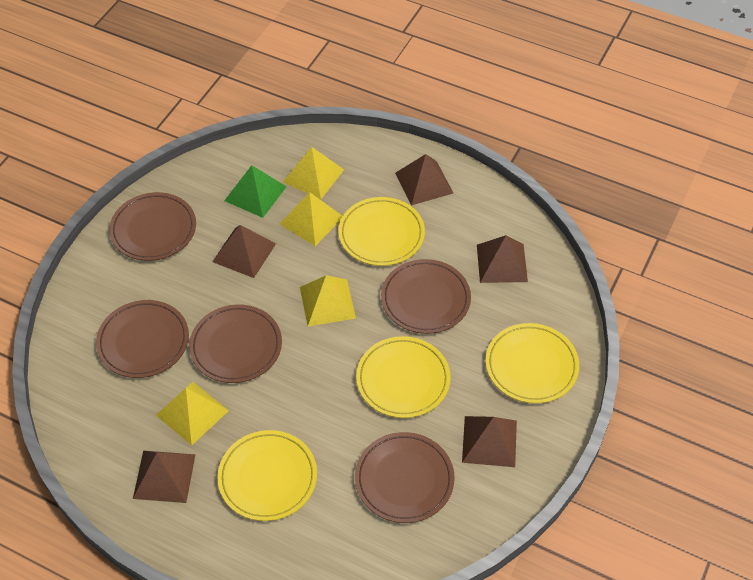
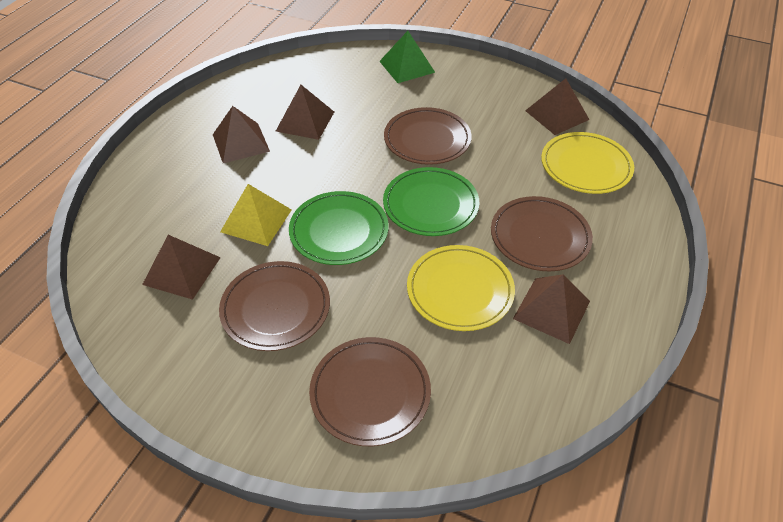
brown plate: 5 -> 4
green plate: 0 -> 2
yellow plate: 4 -> 2
yellow pyramid: 4 -> 1

